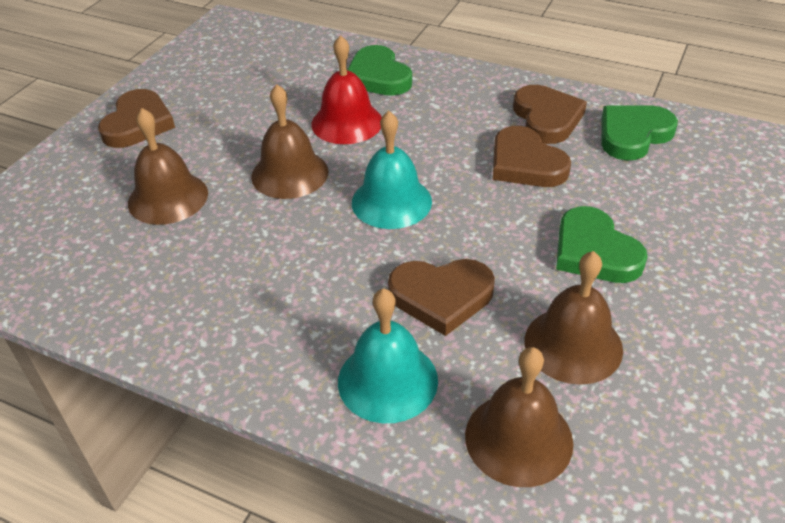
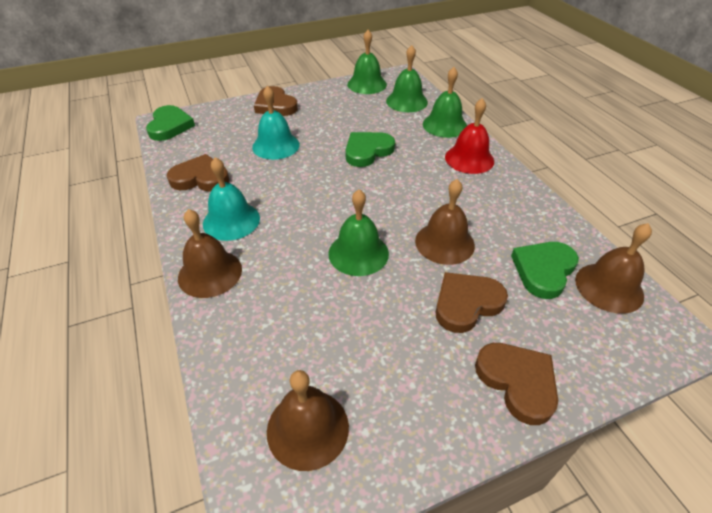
green bell: 0 -> 4

